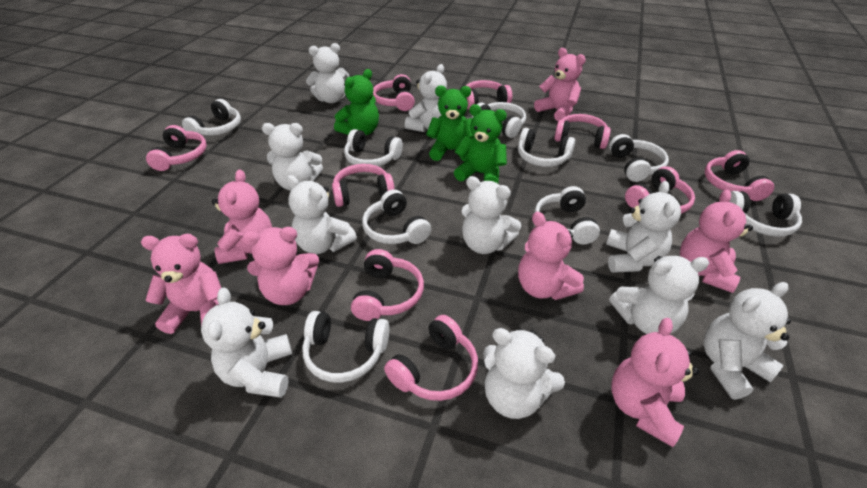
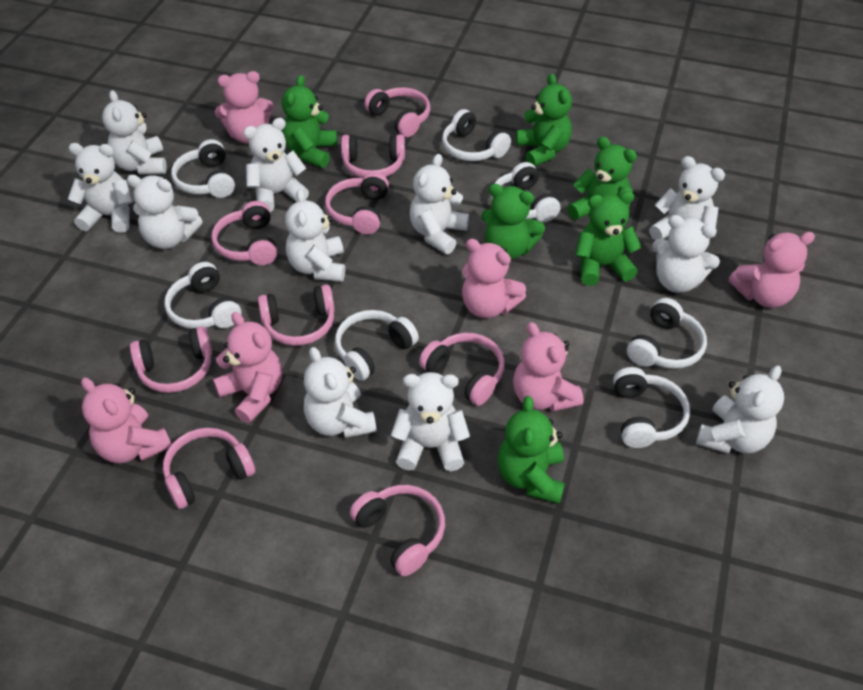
green teddy bear: 3 -> 6
pink teddy bear: 7 -> 6
white headphones: 9 -> 7
white teddy bear: 10 -> 11

